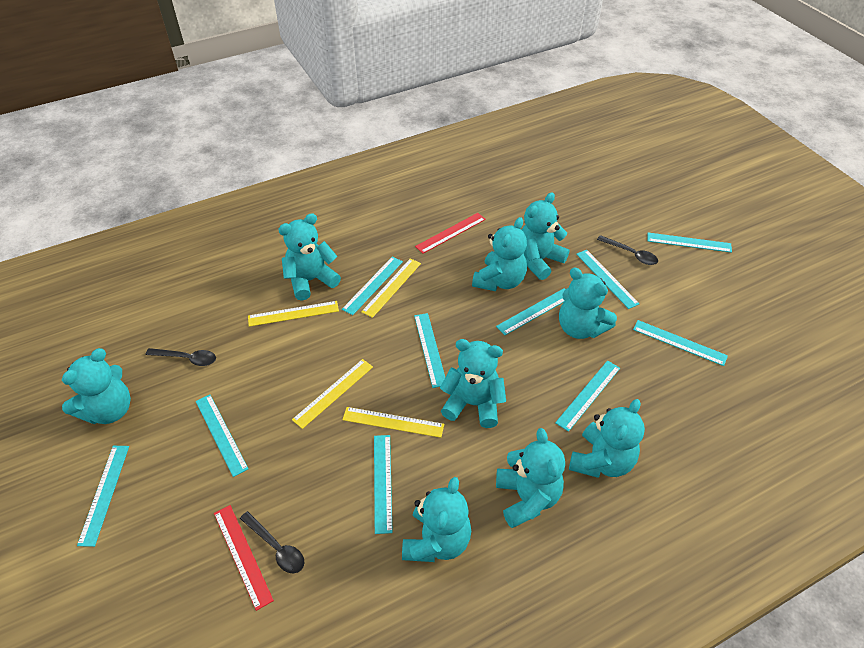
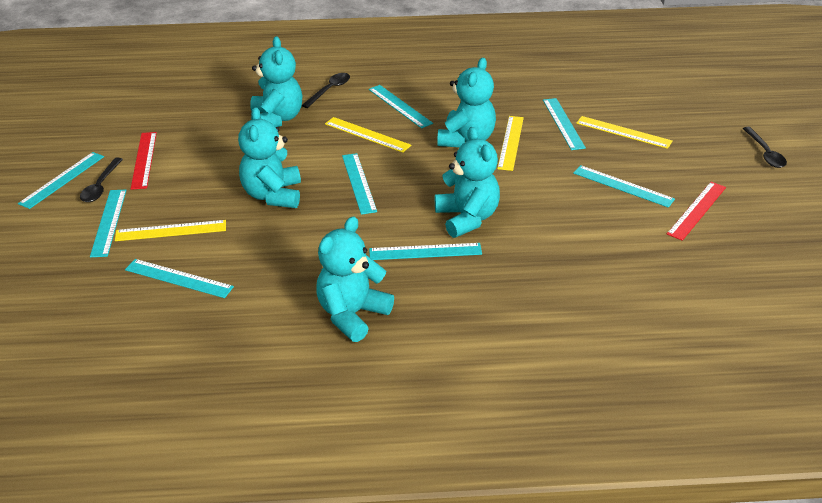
turquoise ruler: 10 -> 8
turquoise teddy bear: 9 -> 5

